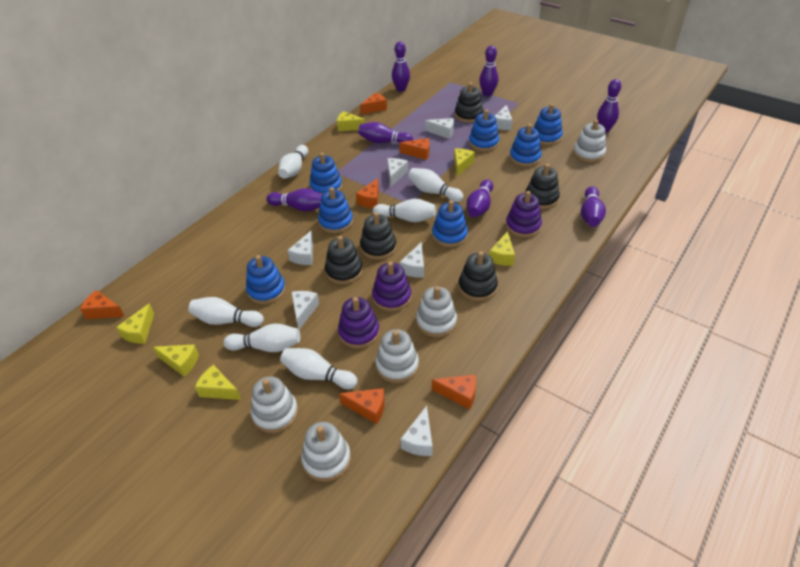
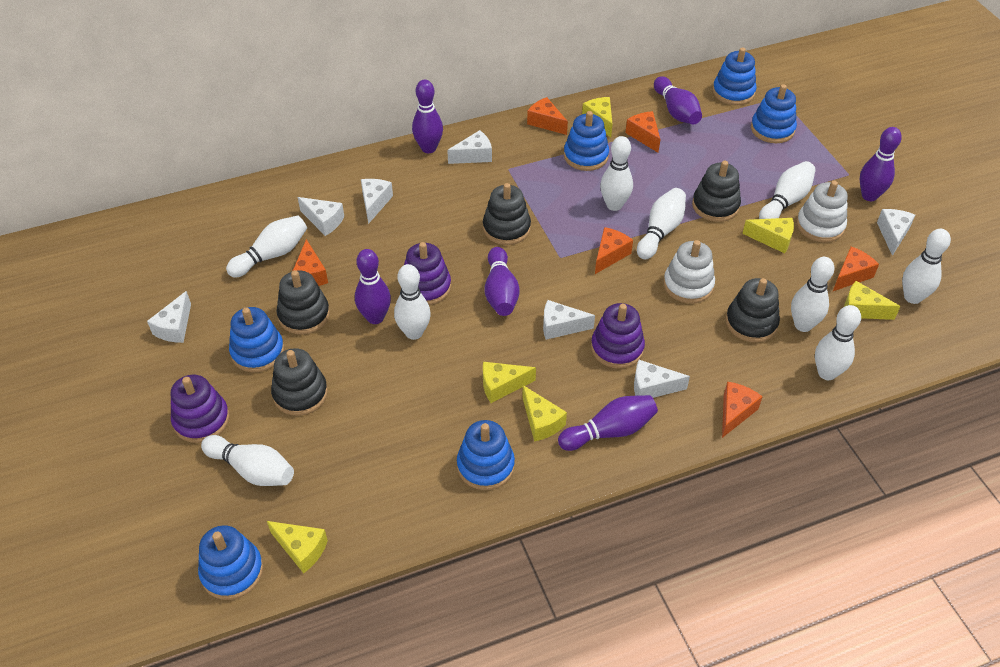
blue stacking toy: 7 -> 6
purple bowling pin: 7 -> 6
white bowling pin: 6 -> 9
white stacking toy: 5 -> 2

